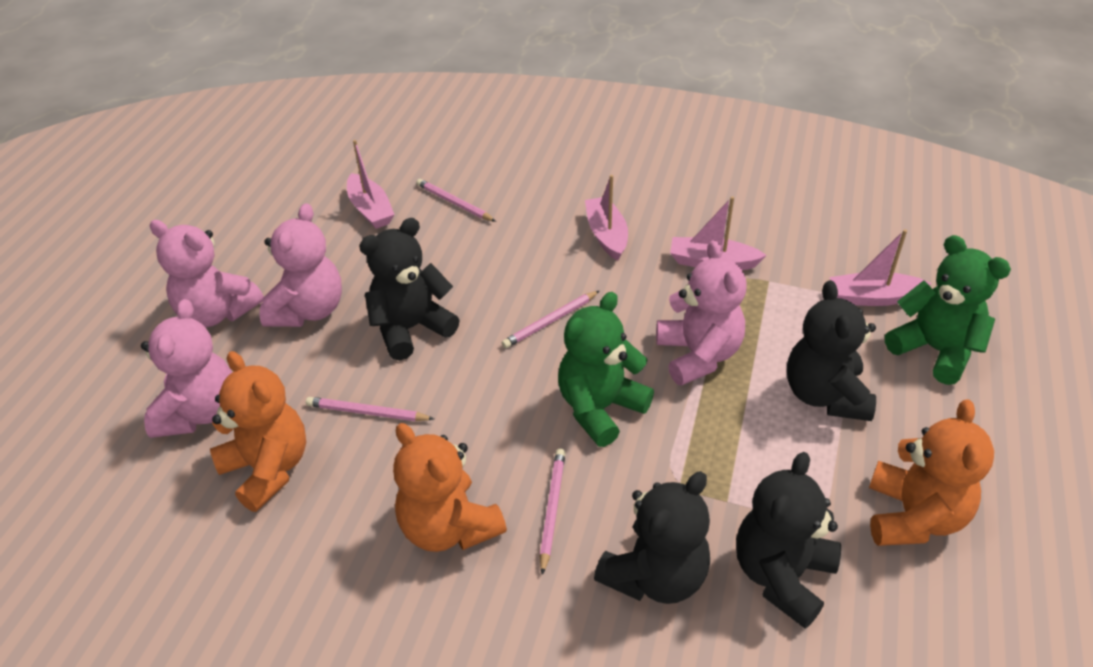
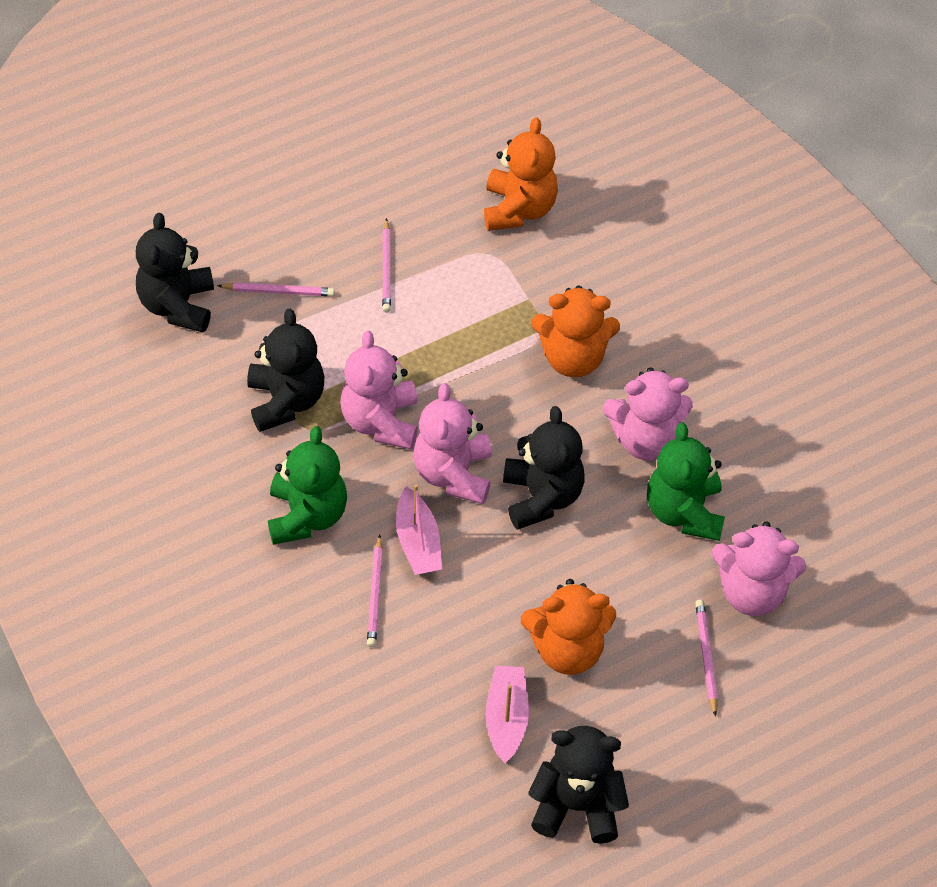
pink boat: 4 -> 2

